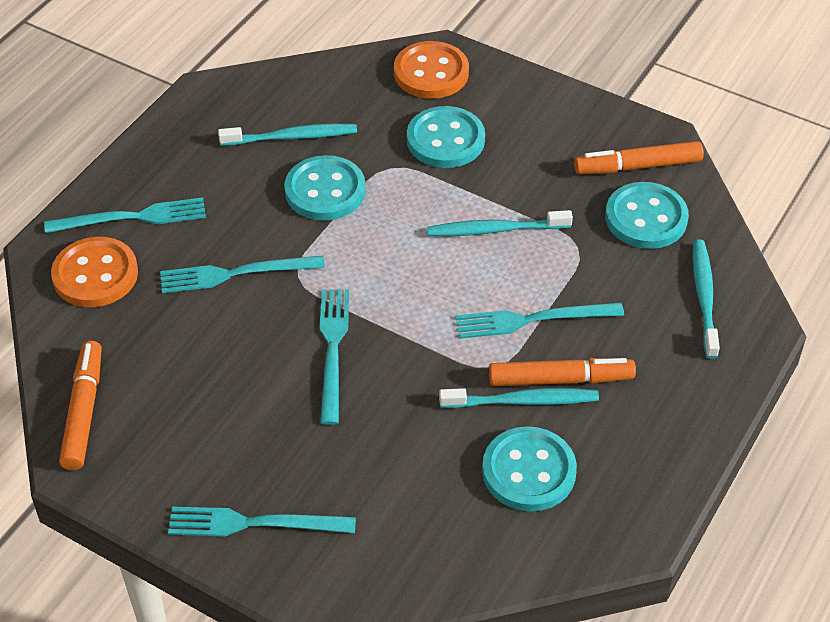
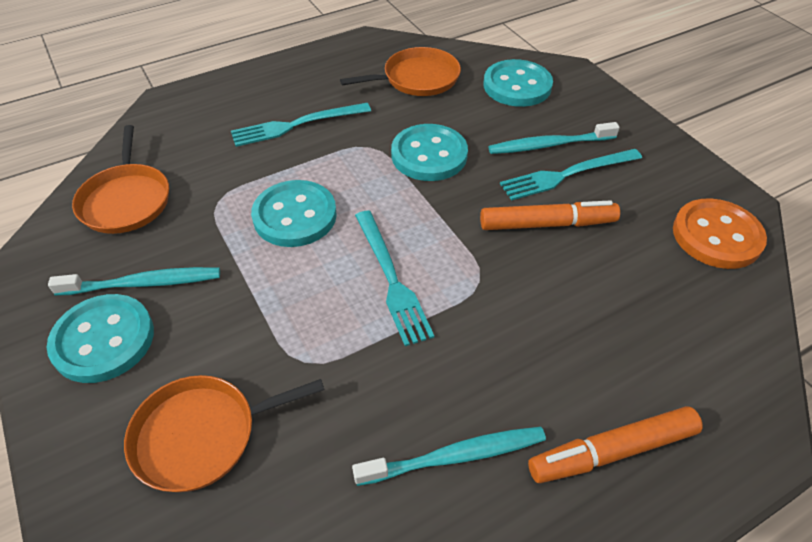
orange button: 2 -> 1
orange marker: 3 -> 2
orange pan: 0 -> 3
turquoise fork: 5 -> 3
turquoise toothbrush: 4 -> 3

